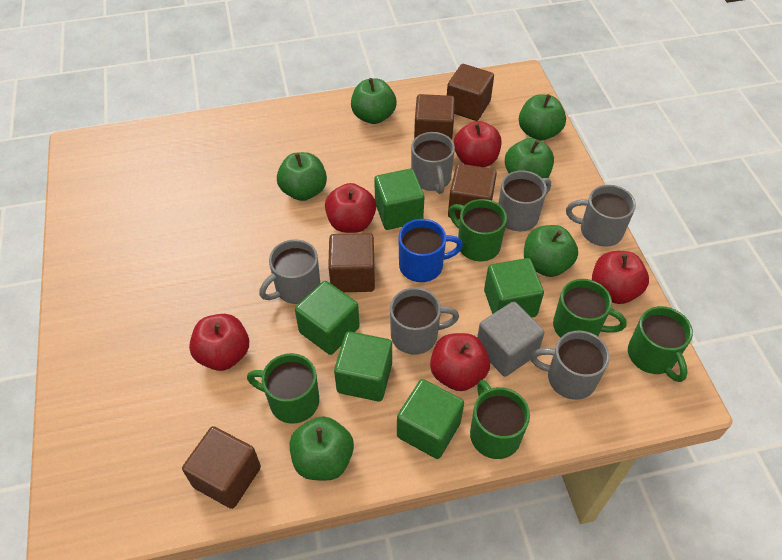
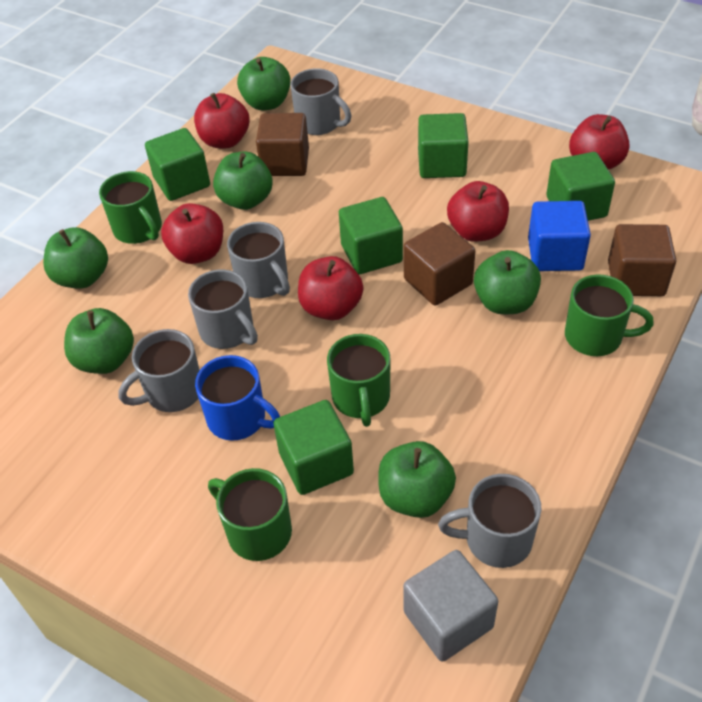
blue cube: 0 -> 1
brown cube: 5 -> 3
green mug: 5 -> 4
grey mug: 6 -> 5

